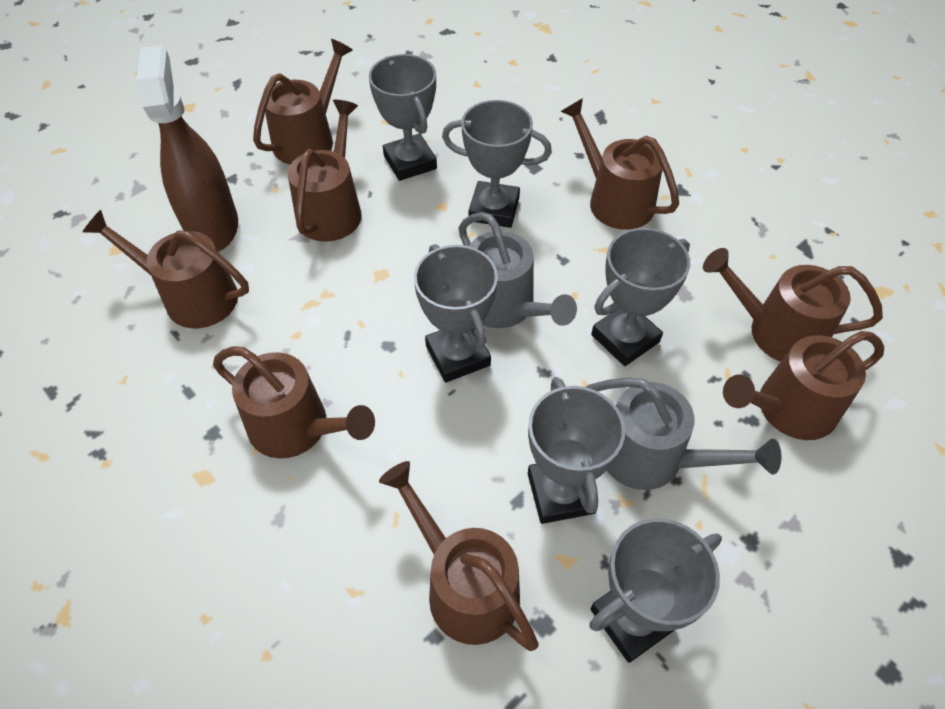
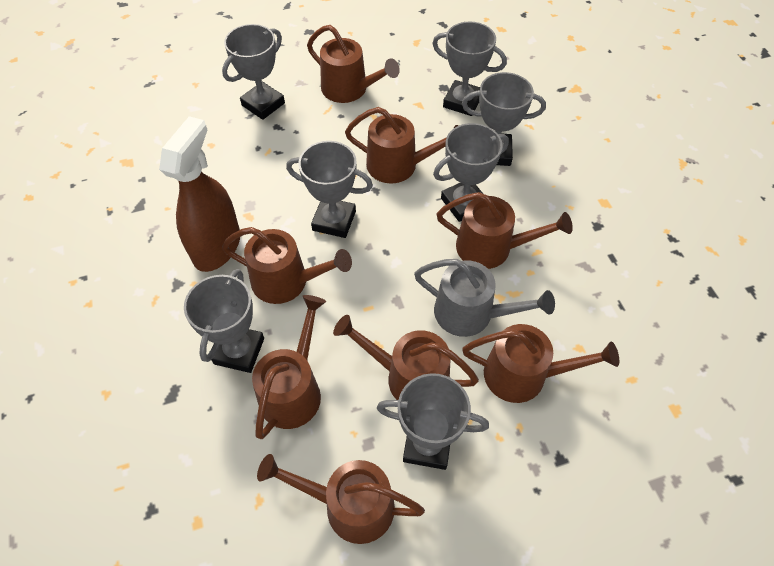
grey trophy: 6 -> 7
grey watering can: 2 -> 1

